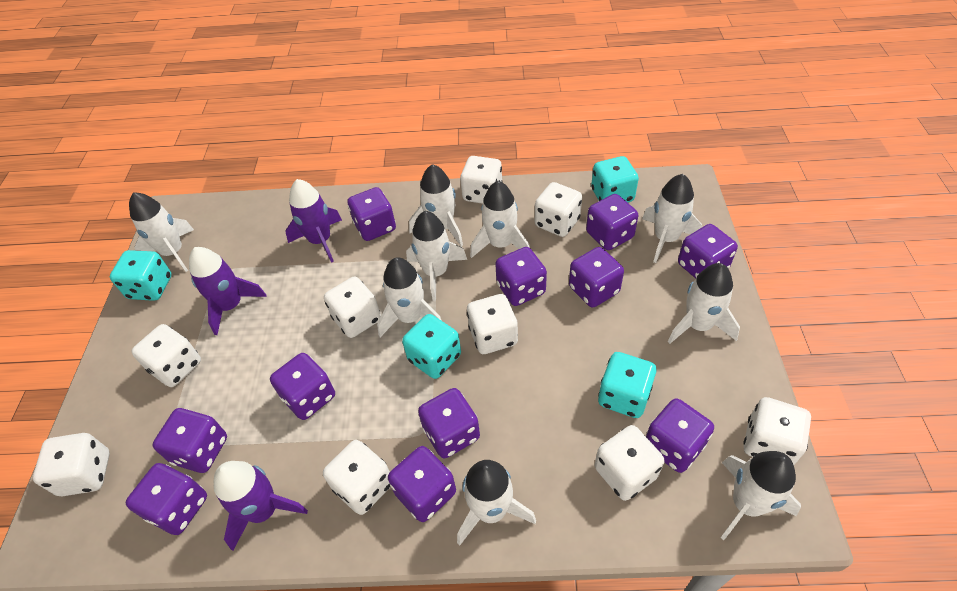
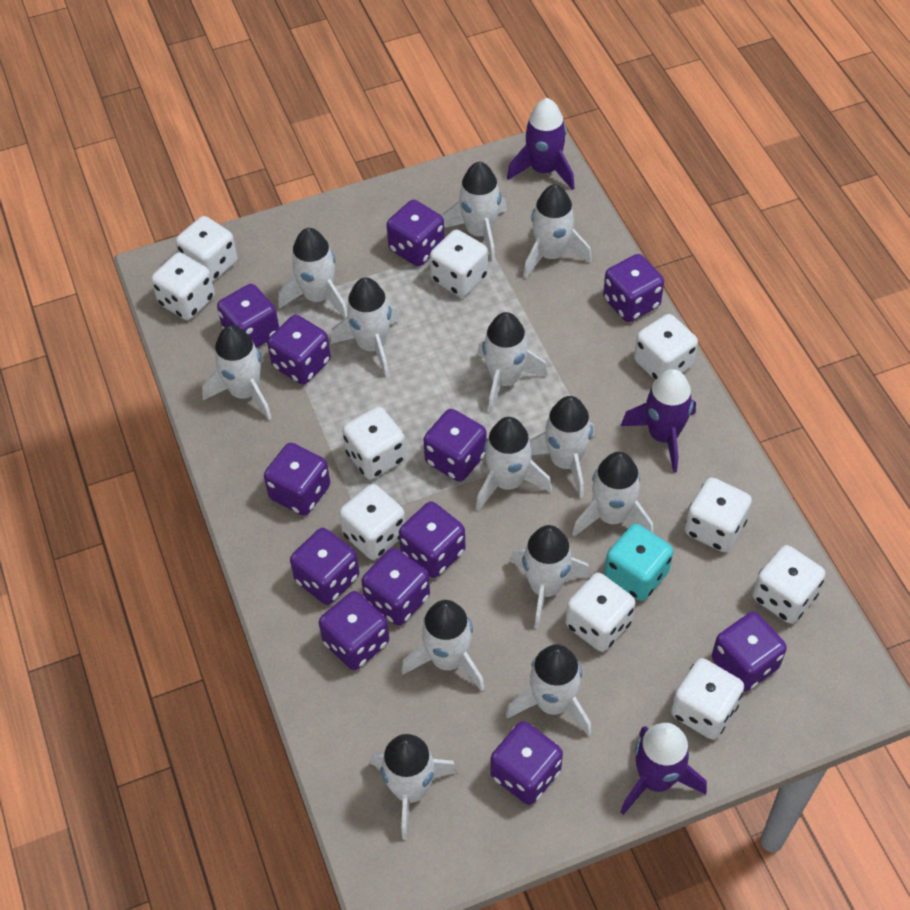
purple dice: 11 -> 12
turquoise dice: 4 -> 1
white dice: 9 -> 10
white rocket: 9 -> 13

